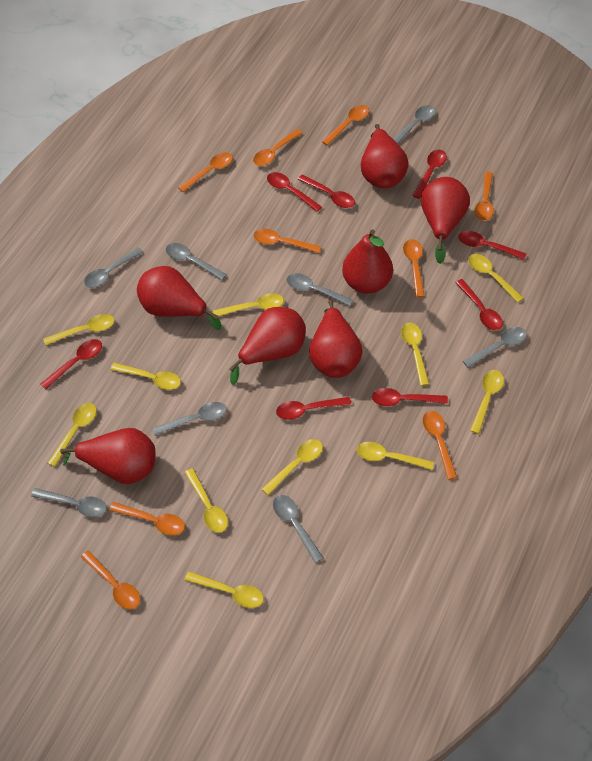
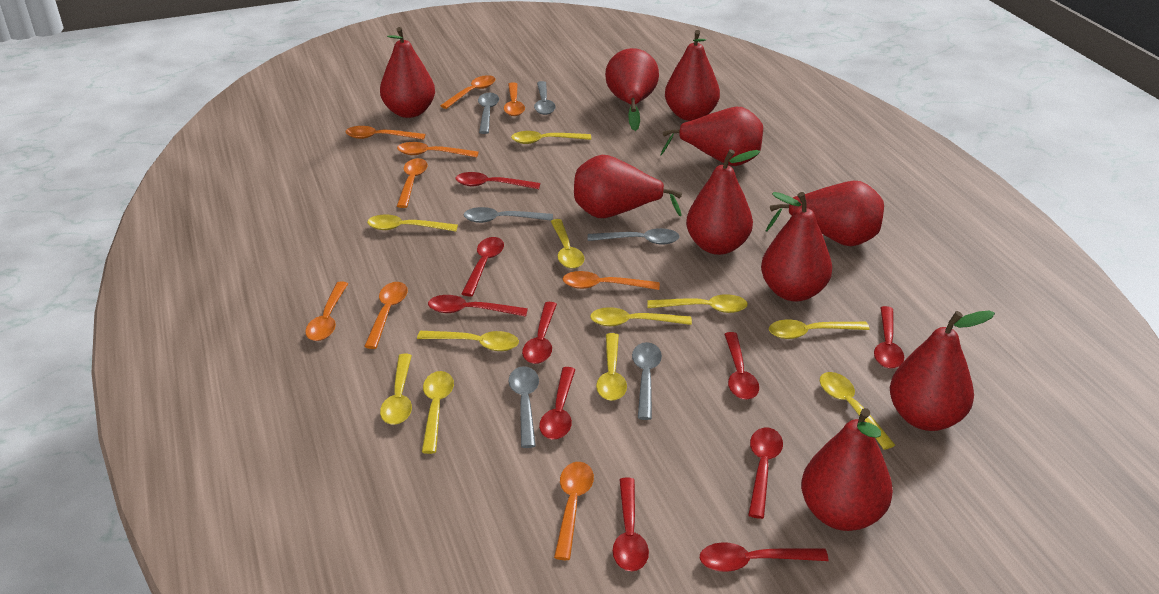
grey spoon: 8 -> 6
red pear: 7 -> 10
red spoon: 8 -> 10

